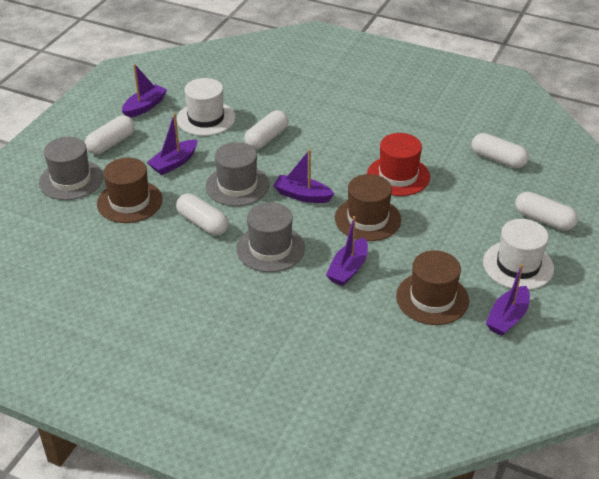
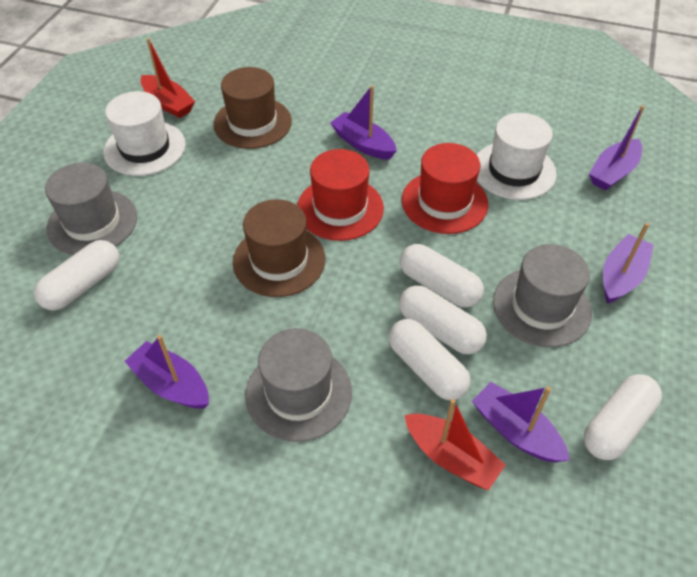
brown hat: 3 -> 2
red boat: 0 -> 2
red hat: 1 -> 2

